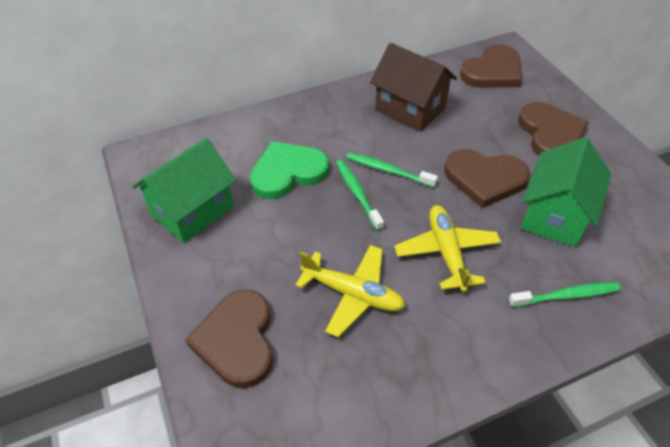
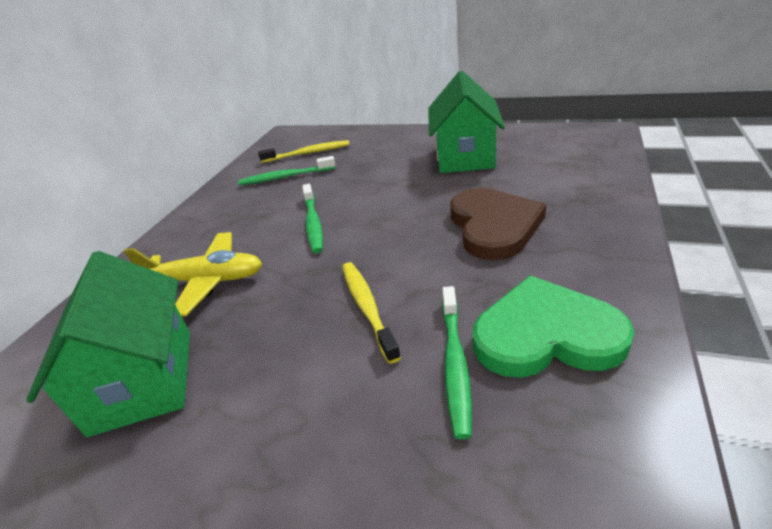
brown heart: 4 -> 1
brown house: 1 -> 0
yellow plane: 2 -> 1
yellow toothbrush: 0 -> 2

